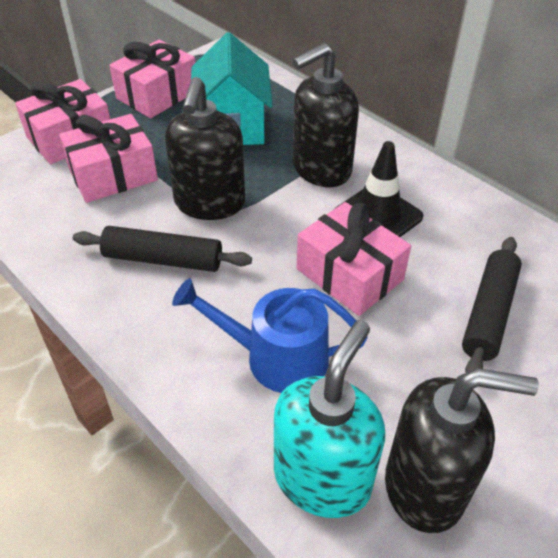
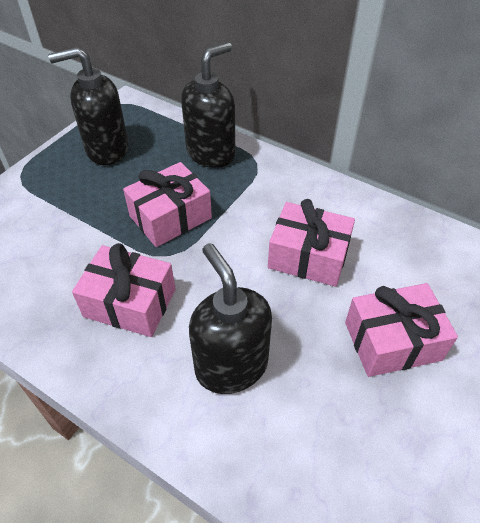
black rolling pin: 2 -> 0
black traffic cone: 1 -> 0
blue watering can: 1 -> 0
turquoise house: 1 -> 0
turquoise soap dispenser: 1 -> 0

